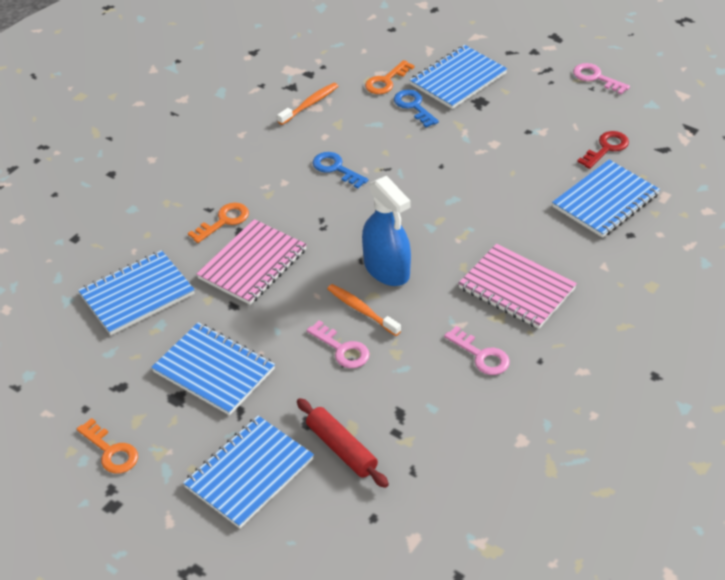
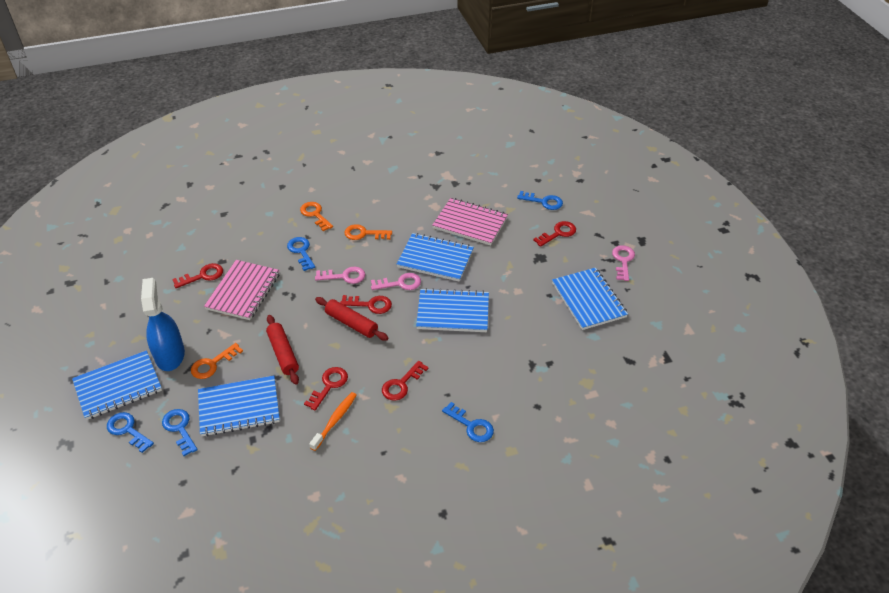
blue key: 2 -> 5
orange toothbrush: 2 -> 1
red key: 1 -> 5
red rolling pin: 1 -> 2

